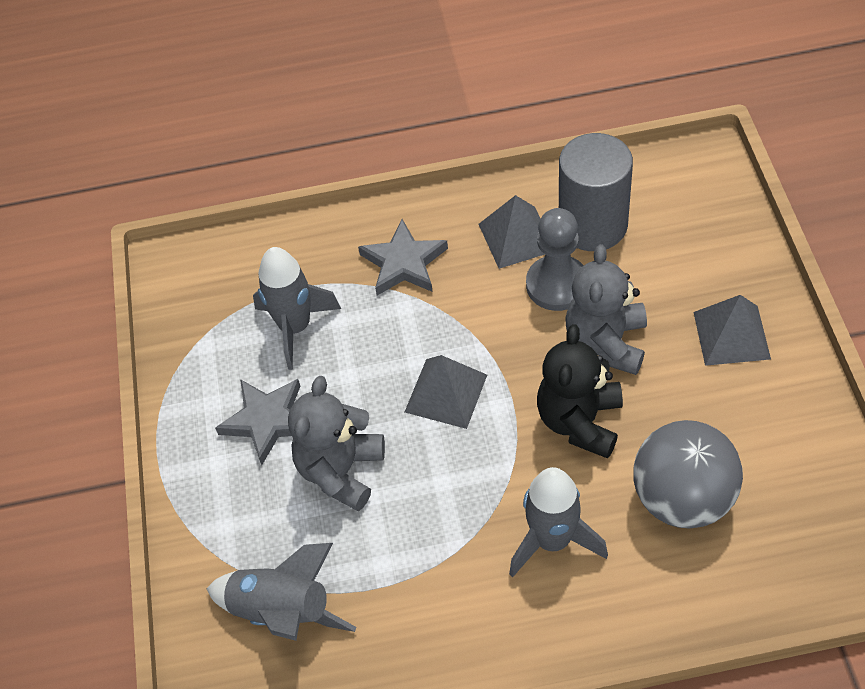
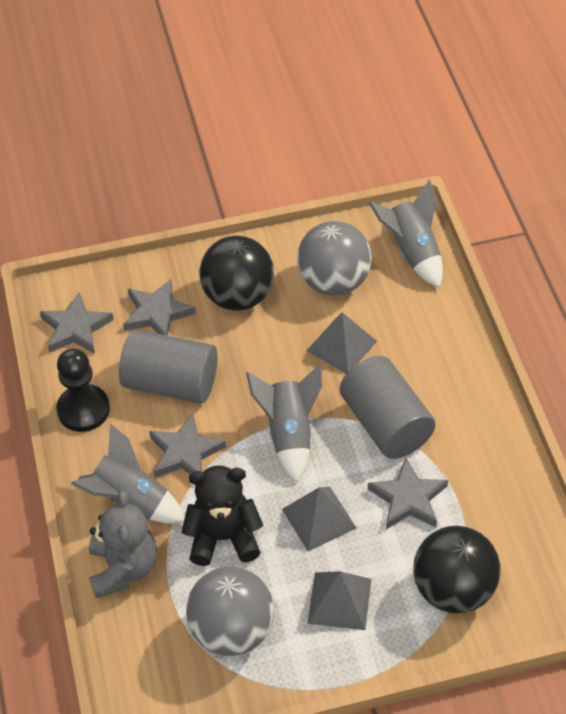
black ball: 0 -> 2
black pawn: 0 -> 1
grey ball: 1 -> 2
grey cylinder: 1 -> 2
grey pawn: 1 -> 0
grey star: 2 -> 4
grey teddy bear: 2 -> 1

